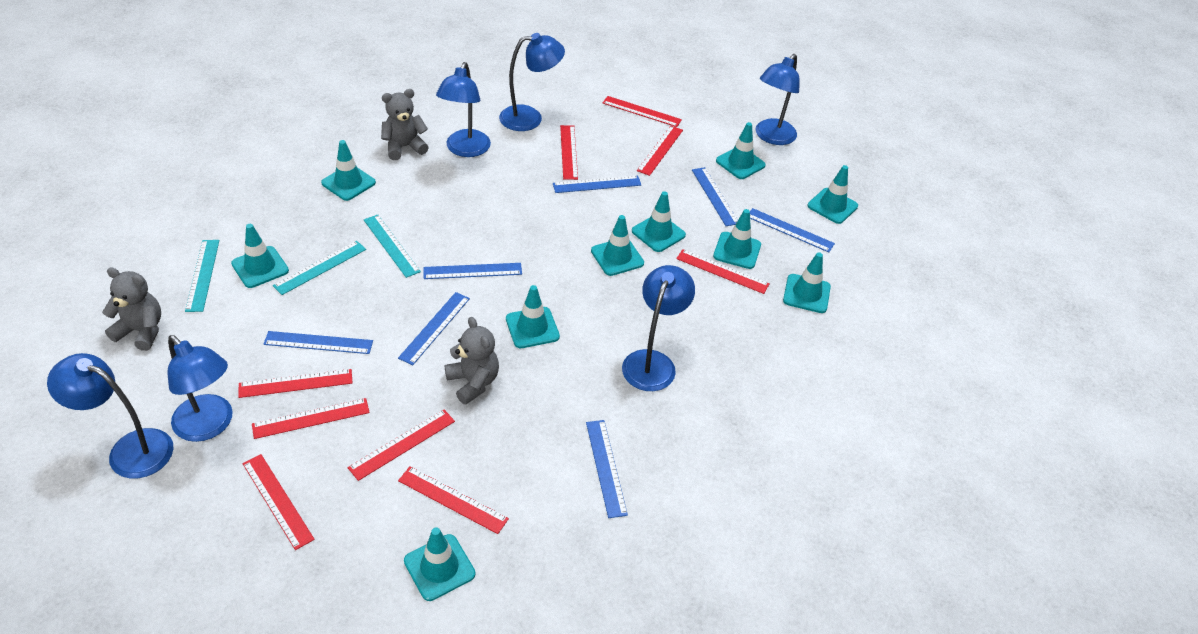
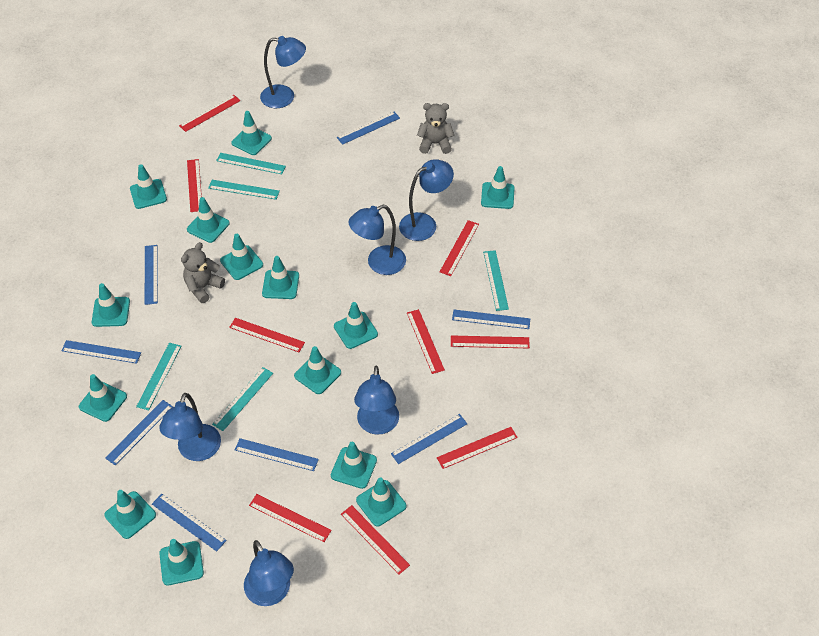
blue ruler: 7 -> 8
grey teddy bear: 3 -> 2
turquoise ruler: 3 -> 5
turquoise traffic cone: 10 -> 14

